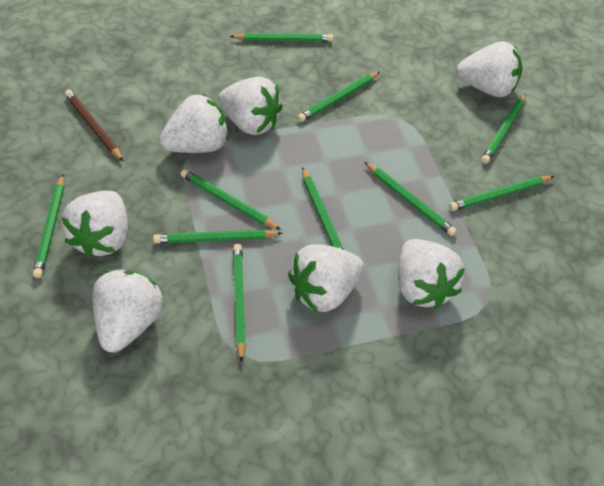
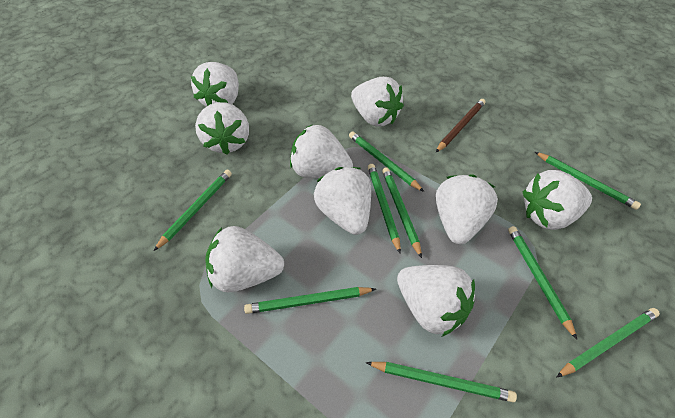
green pencil: 10 -> 9
white strawberry: 7 -> 9

